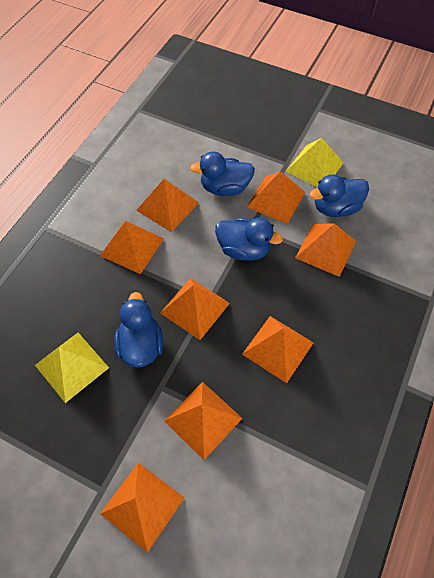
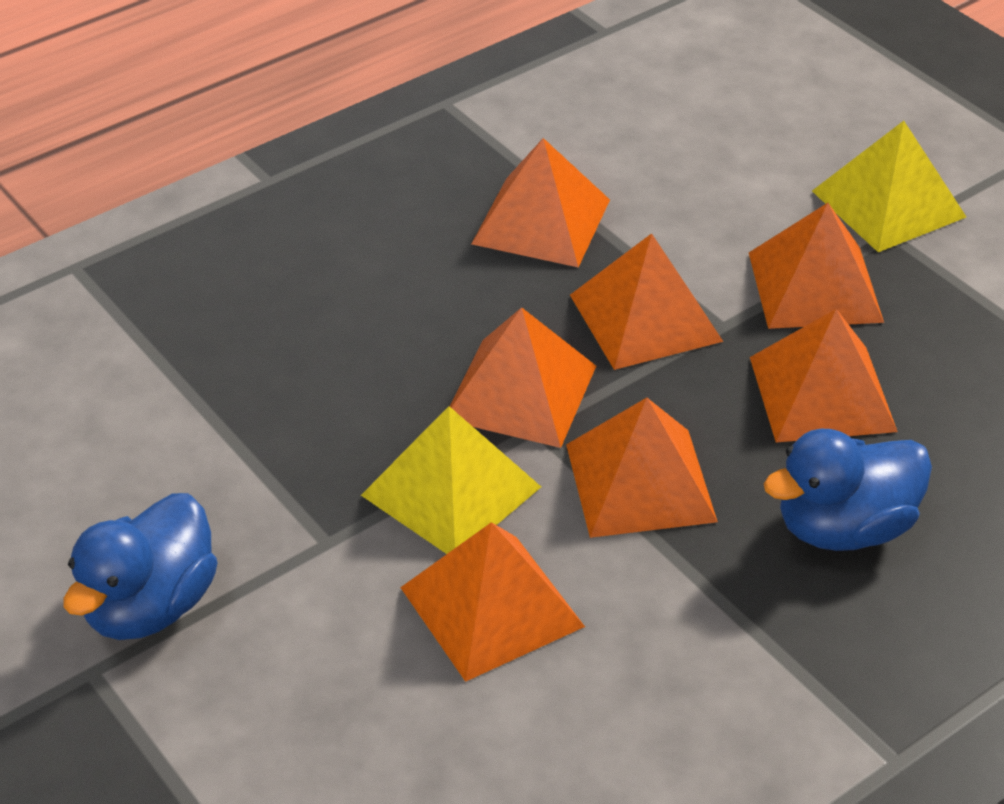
blue duck: 4 -> 2
orange pyramid: 8 -> 7

